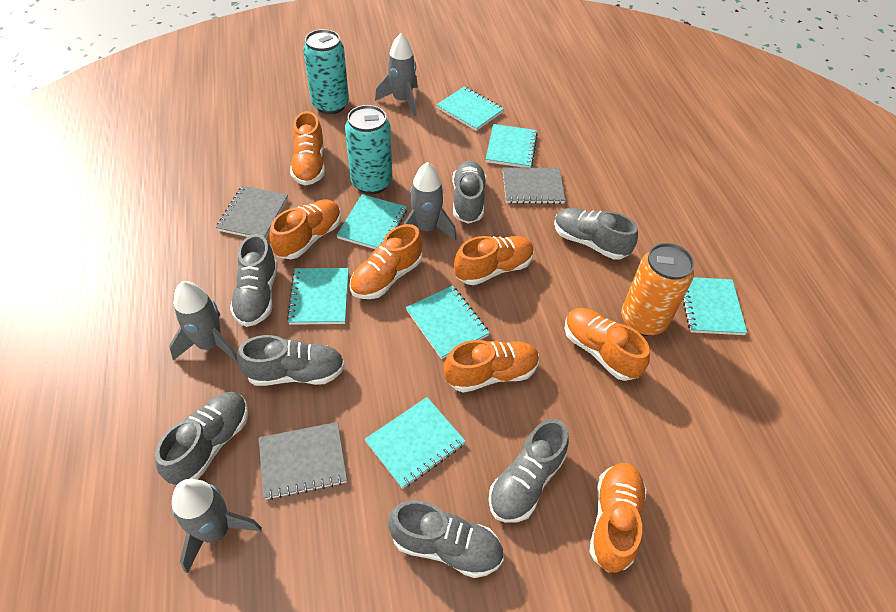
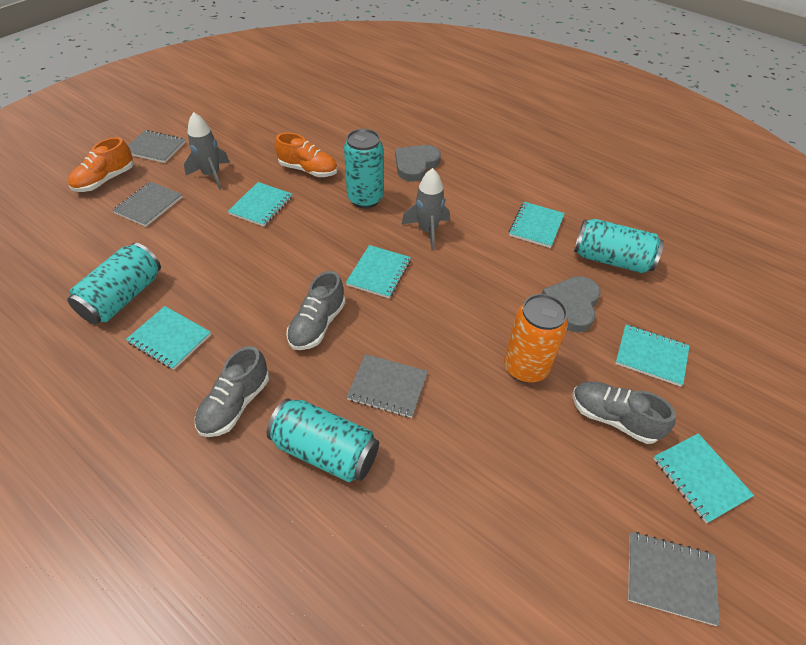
grey heart: 0 -> 2
grey notebook: 3 -> 4
grey rocket: 4 -> 2
grey shoe: 7 -> 3
orange shoe: 7 -> 2
turquoise can: 2 -> 4
turquoise notebook: 7 -> 6

